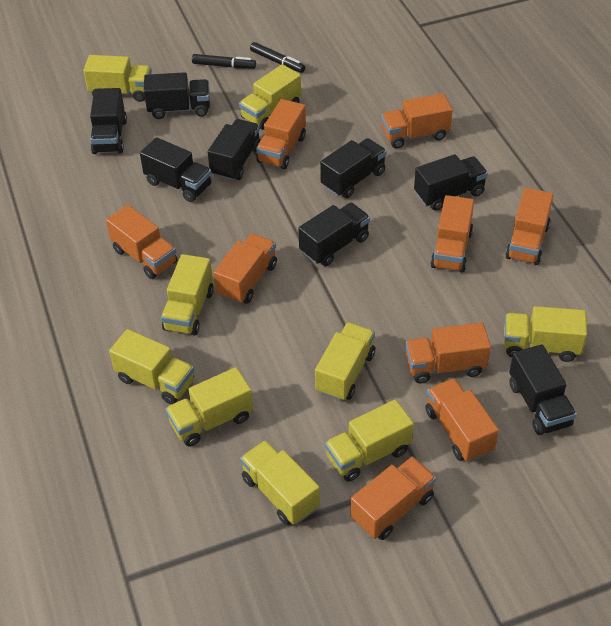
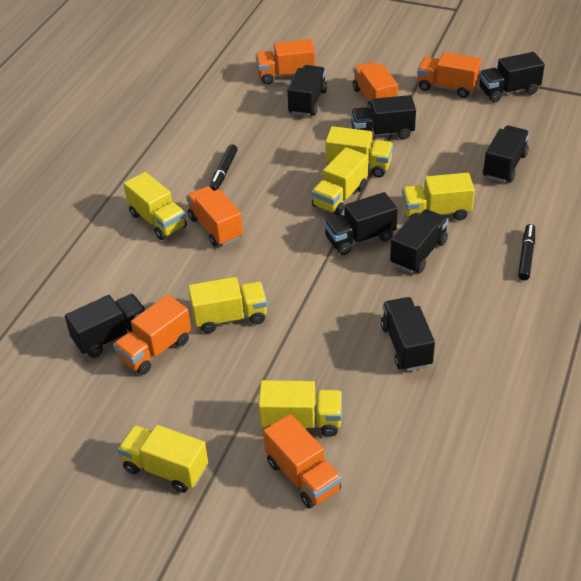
orange truck: 9 -> 6
yellow truck: 9 -> 7

